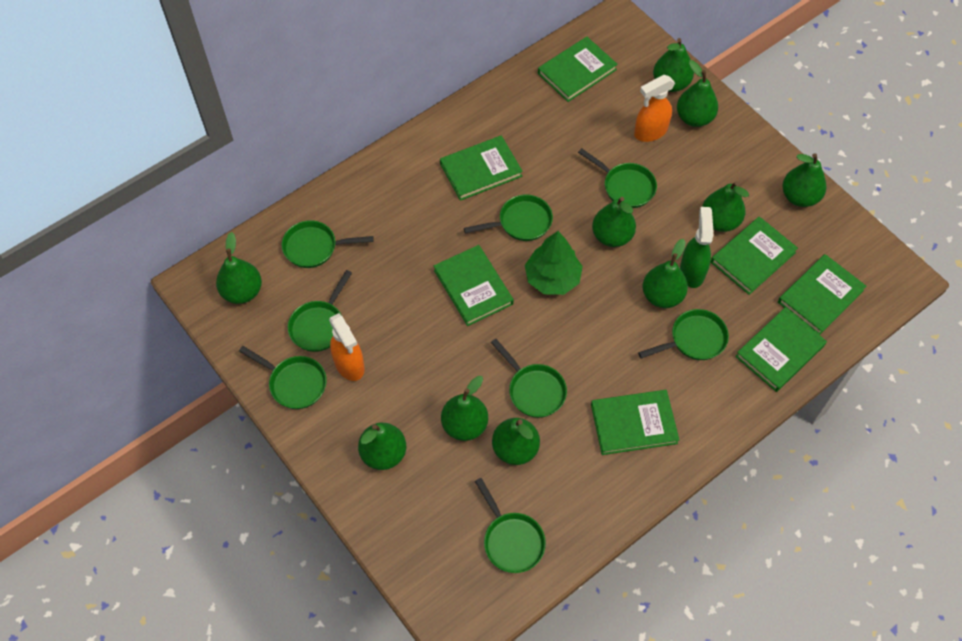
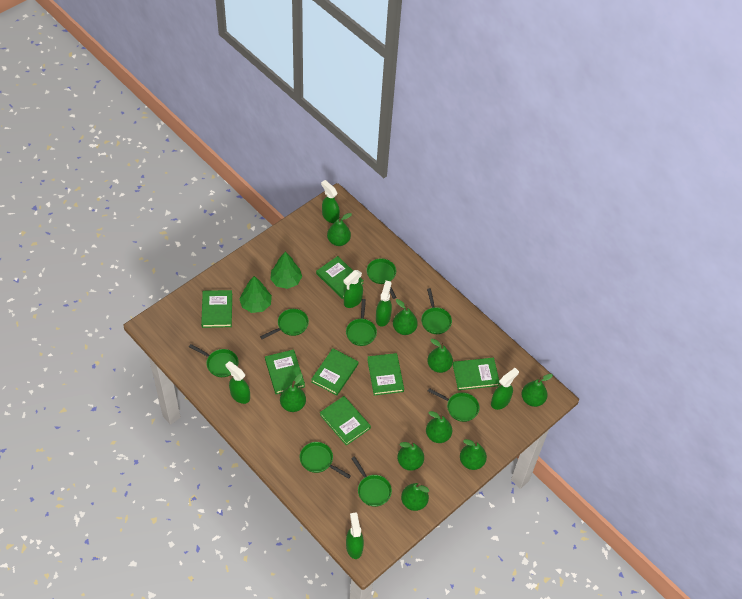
green pear: 10 -> 9
green spray bottle: 1 -> 6
green tree: 1 -> 2
orange spray bottle: 2 -> 0

